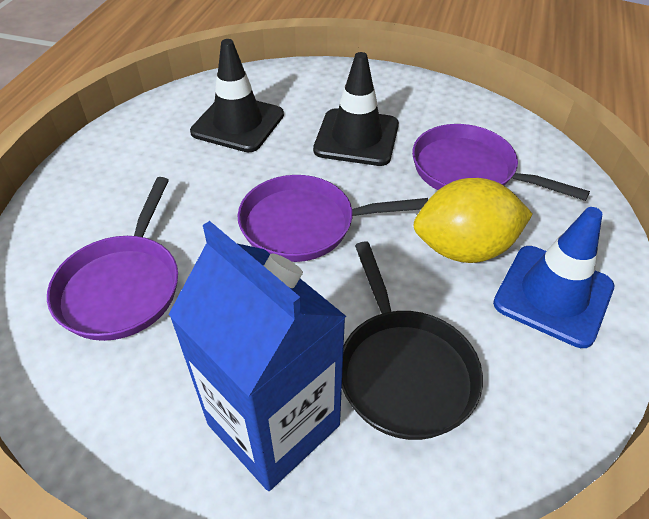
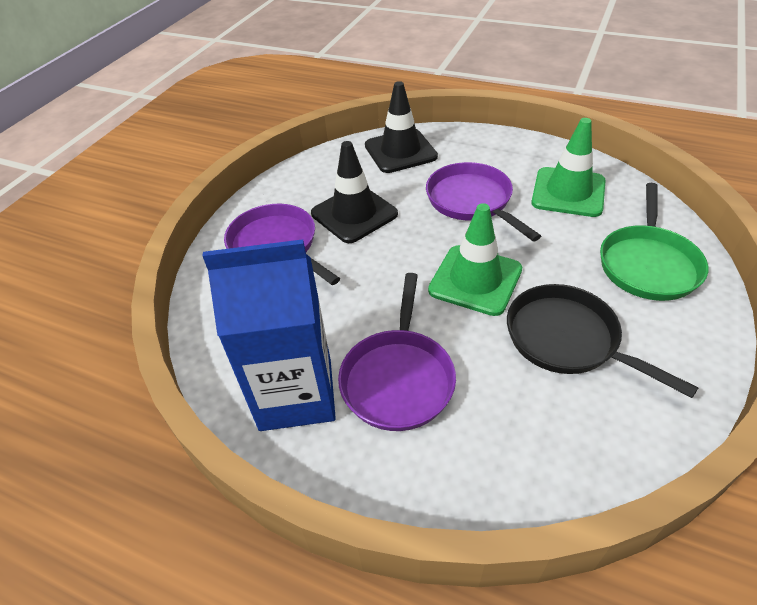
blue traffic cone: 1 -> 0
green pan: 0 -> 1
green traffic cone: 0 -> 2
yellow lemon: 1 -> 0

